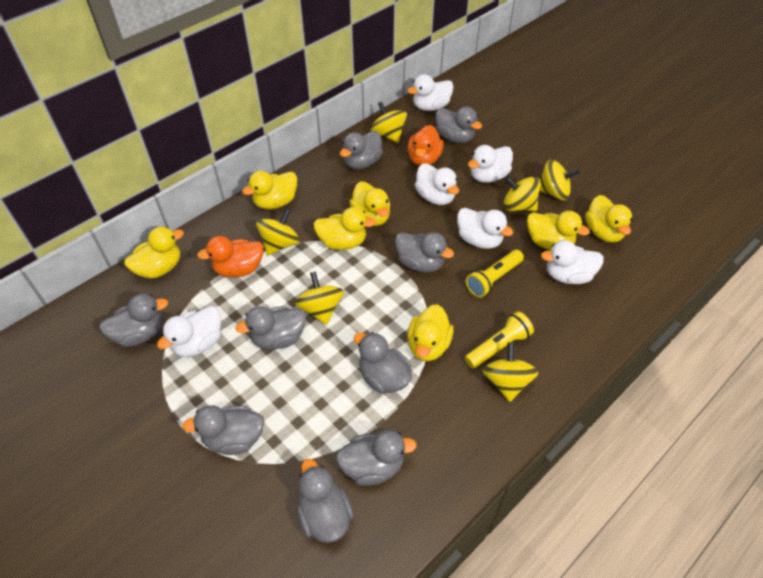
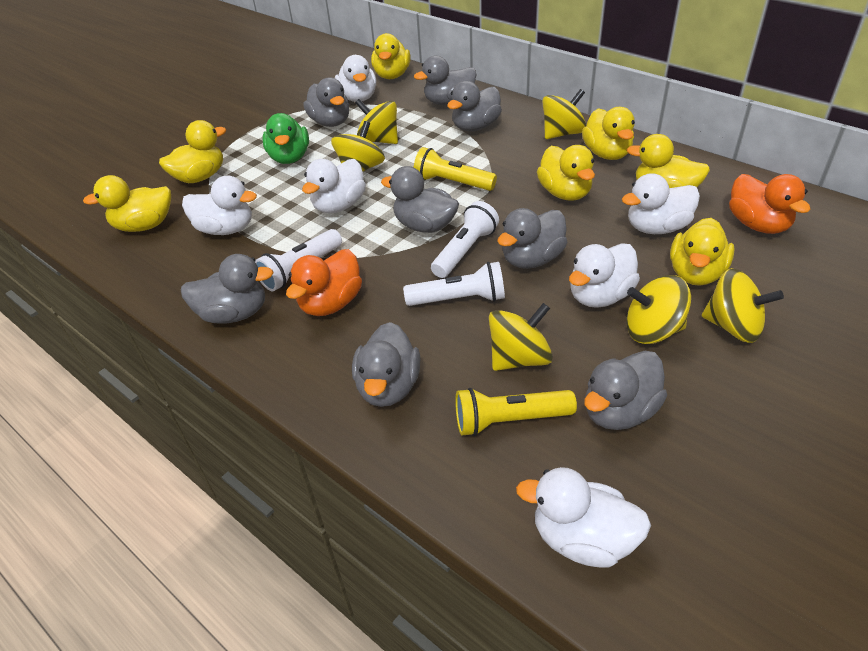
green duck: 0 -> 1
grey duck: 9 -> 8
white flashlight: 0 -> 3

